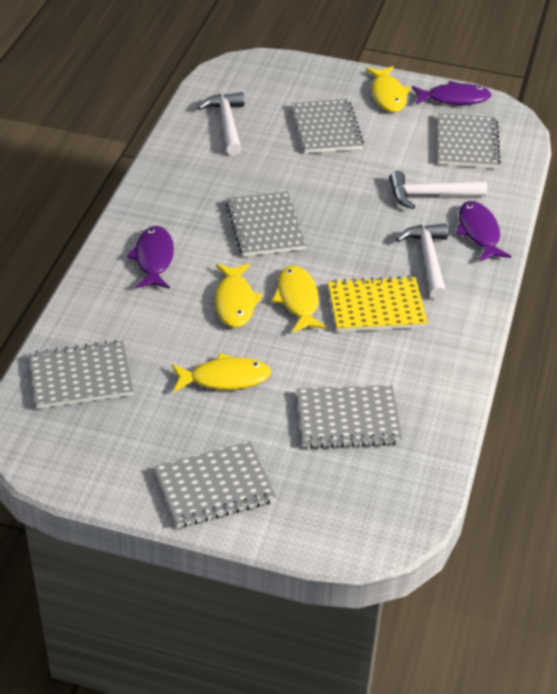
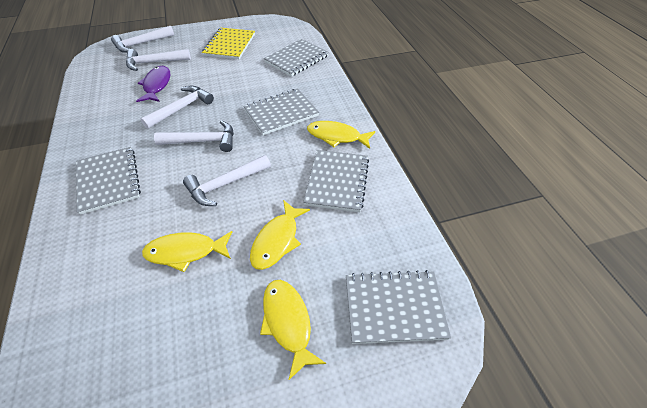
grey notebook: 6 -> 5
purple fish: 3 -> 1
white hammer: 3 -> 5

